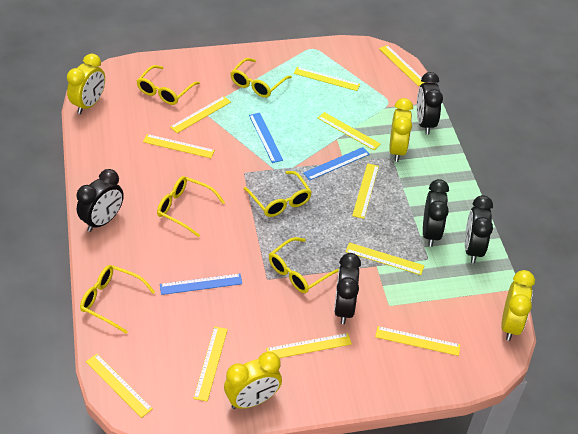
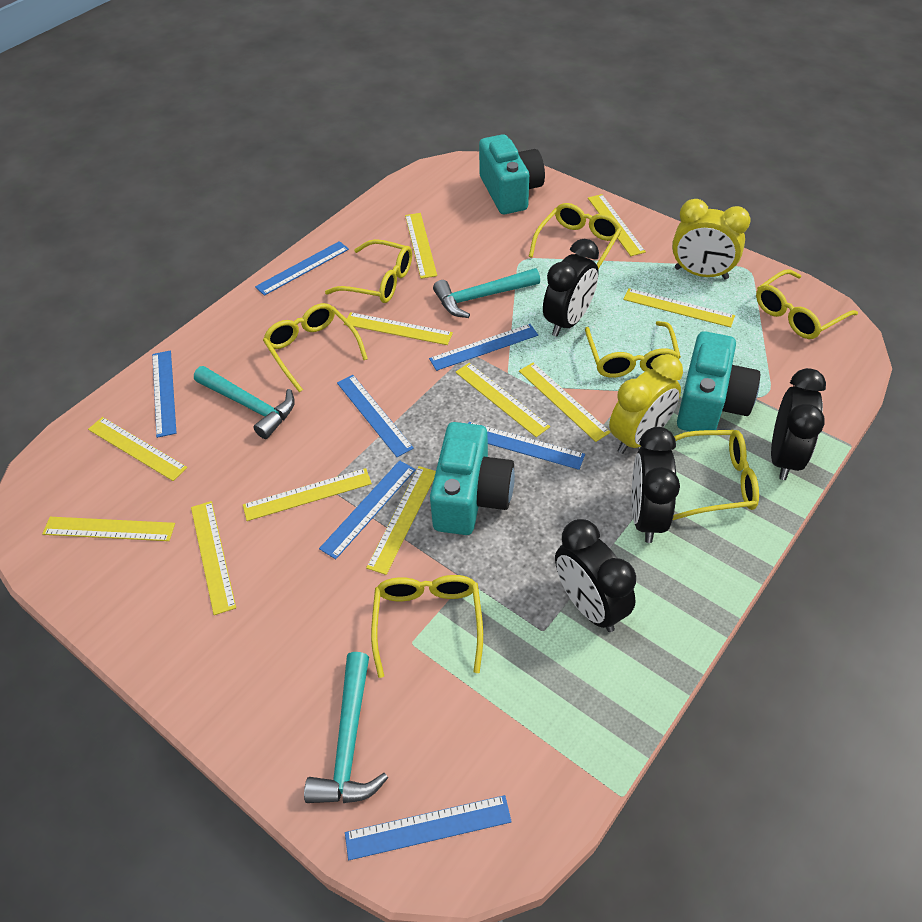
black clock: 5 -> 4
blue ruler: 3 -> 7
turquoise camera: 0 -> 3
turquoise hammer: 0 -> 3
yellow clock: 4 -> 2
yellow glasses: 6 -> 7

